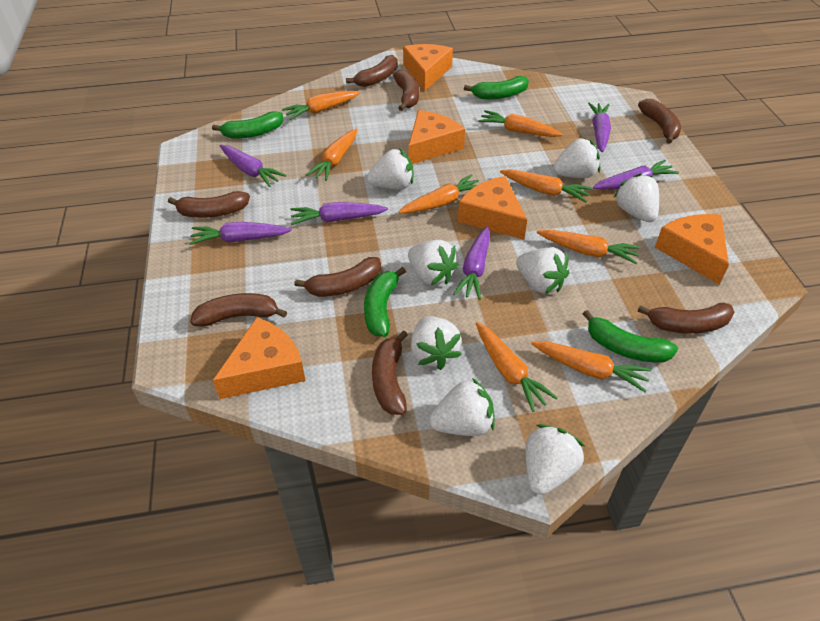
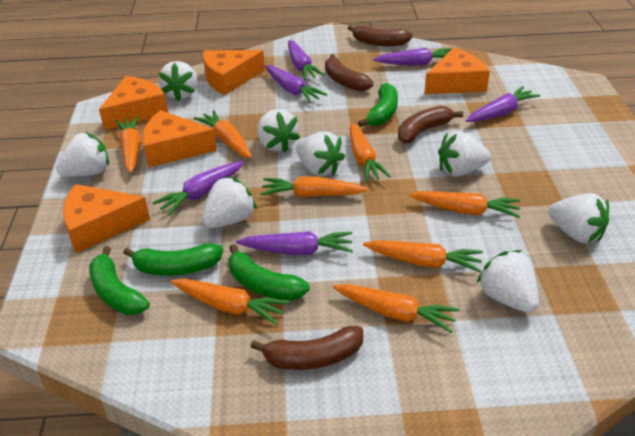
brown banana: 8 -> 4

